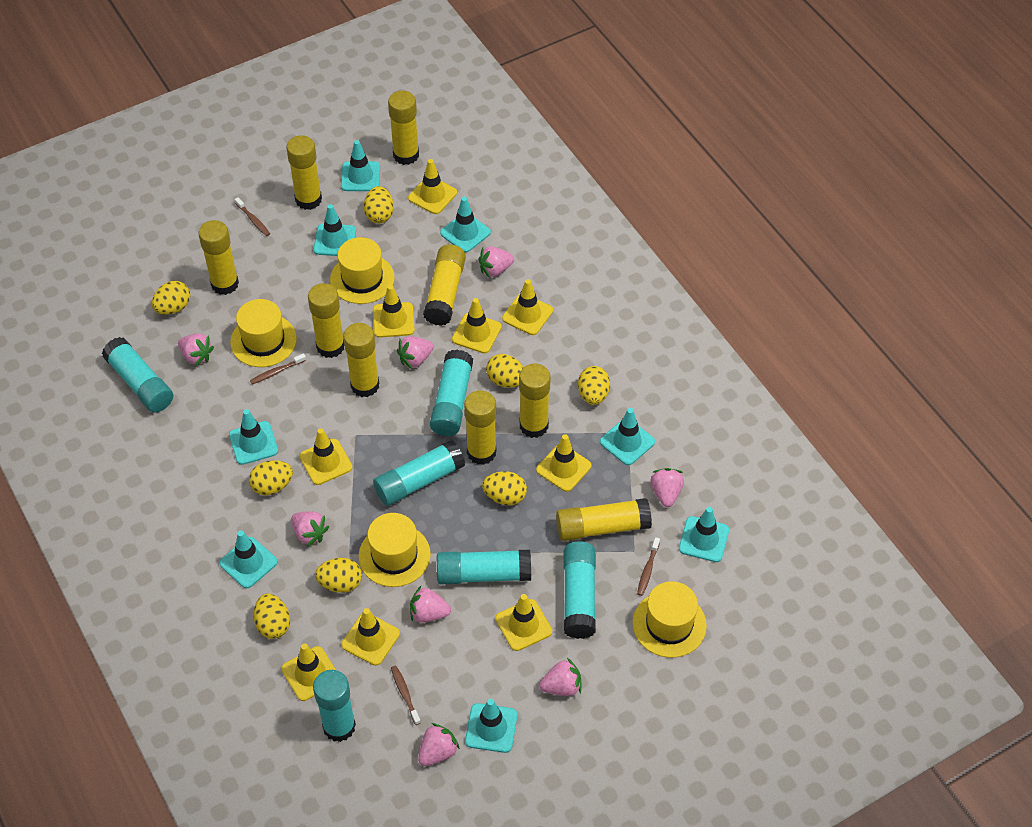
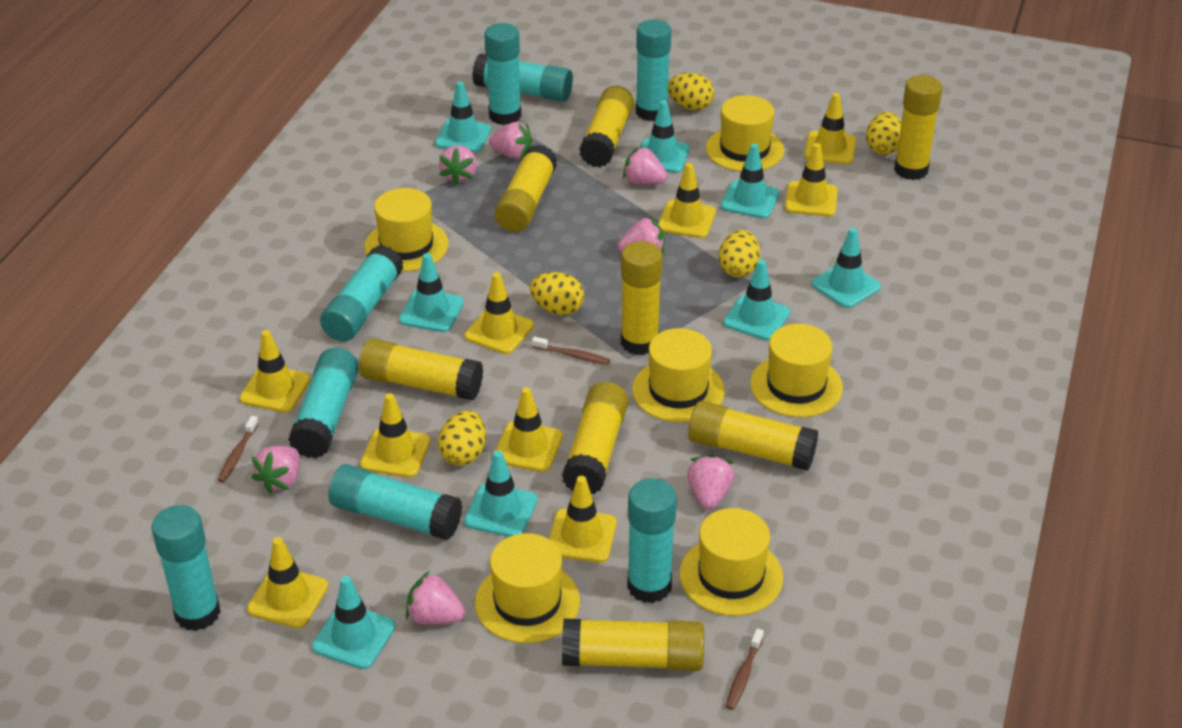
brown toothbrush: 4 -> 3
pink strawberry: 8 -> 7
turquoise glue stick: 6 -> 8
yellow egg: 8 -> 5
yellow glue stick: 9 -> 8
yellow hat: 4 -> 6

